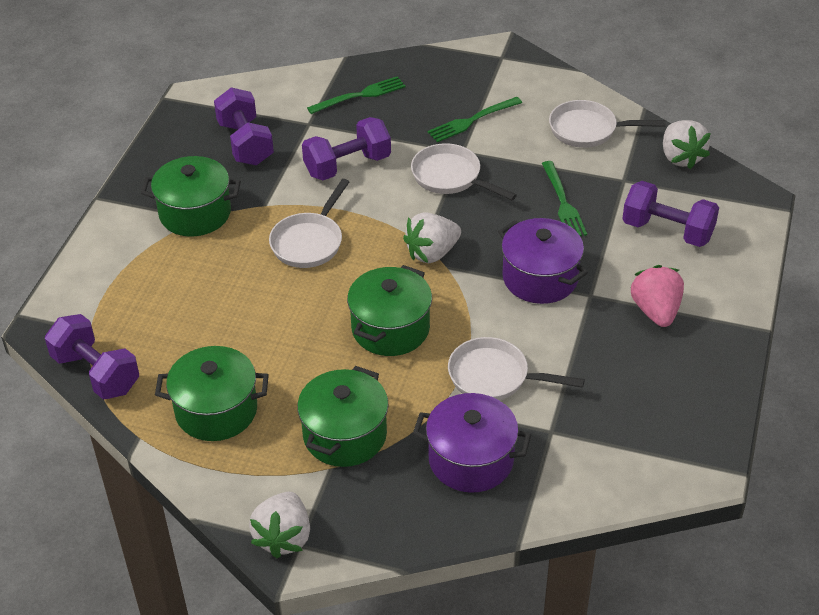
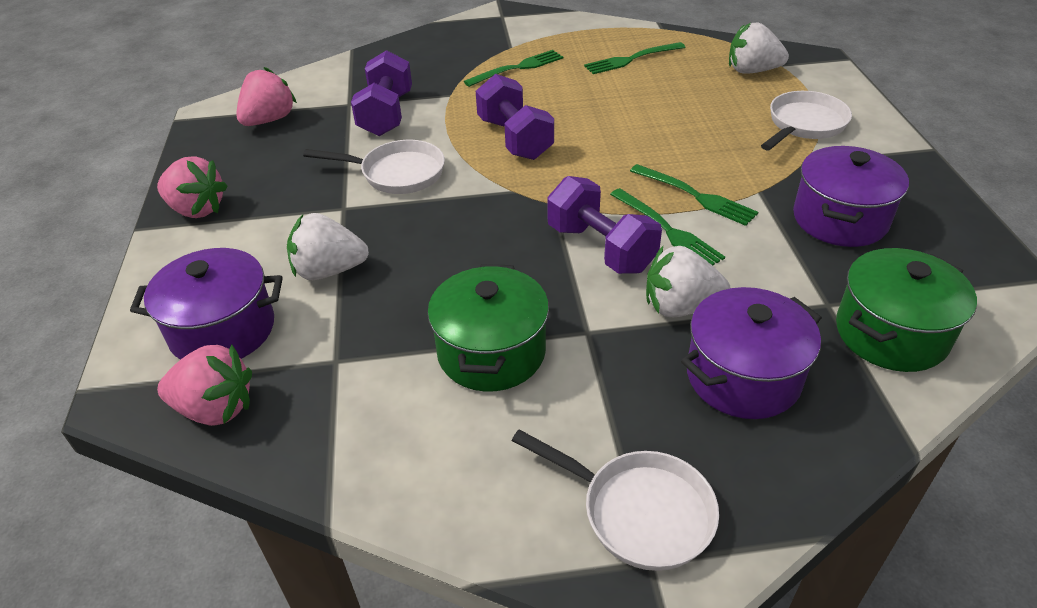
green fork: 3 -> 4
green pot: 4 -> 2
pink strawberry: 1 -> 3
purple dumbbell: 4 -> 3
purple pot: 2 -> 3
white pan: 4 -> 3

